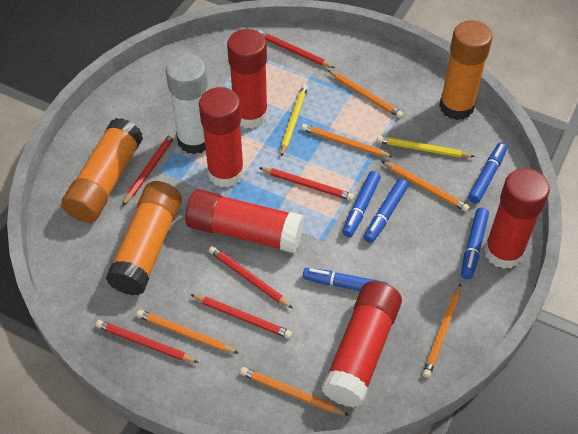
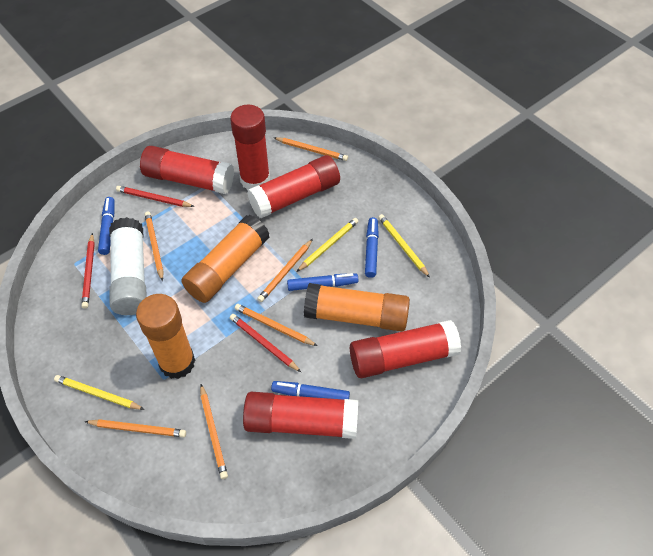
blue marker: 5 -> 4
red pencil: 6 -> 3
yellow pencil: 2 -> 3

